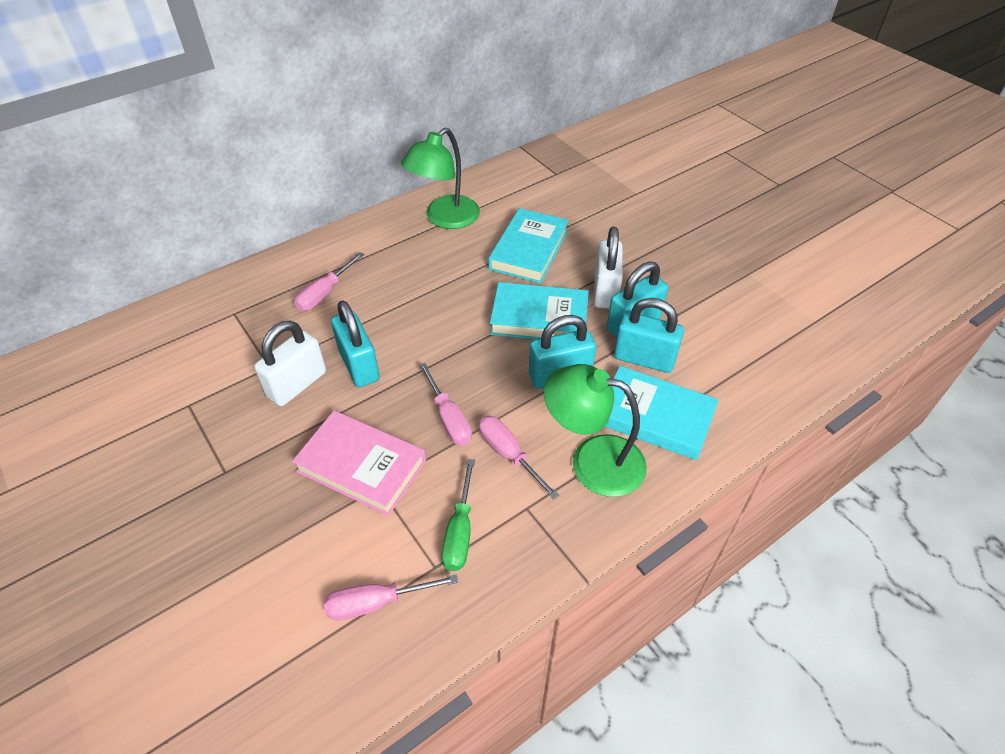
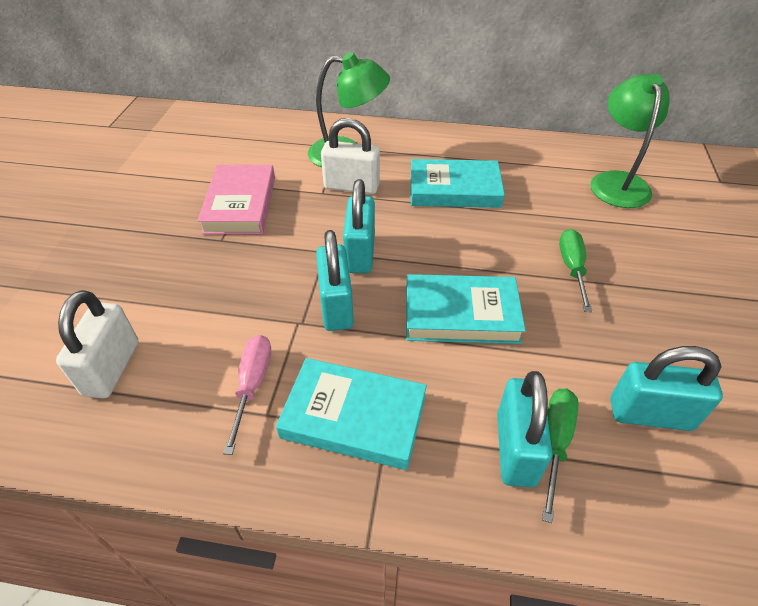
green screwdriver: 1 -> 2
pink screwdriver: 4 -> 1

